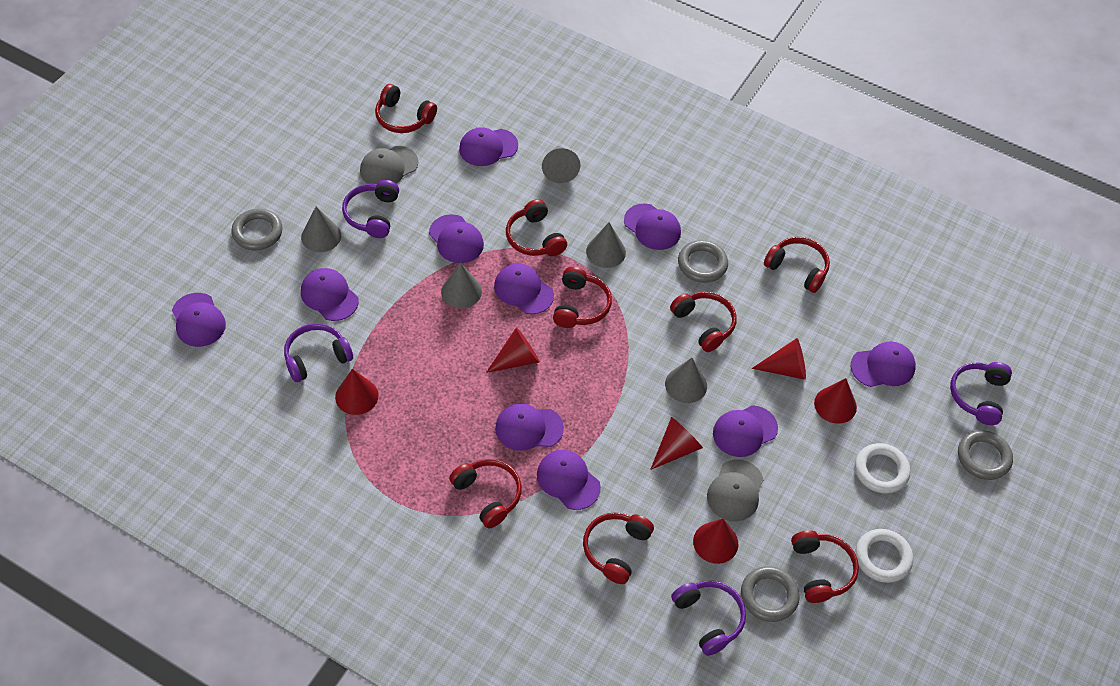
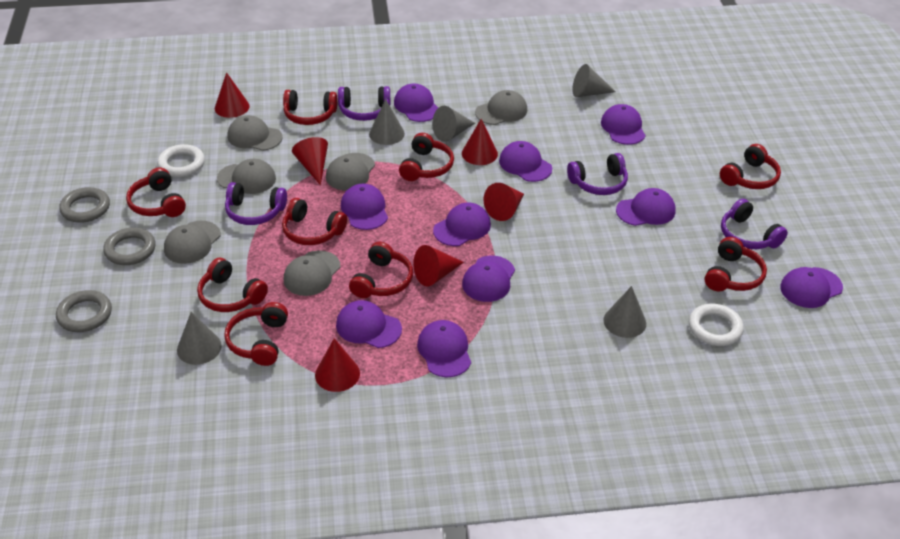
grey cap: 2 -> 6
grey ring: 4 -> 3
red headphones: 8 -> 9

